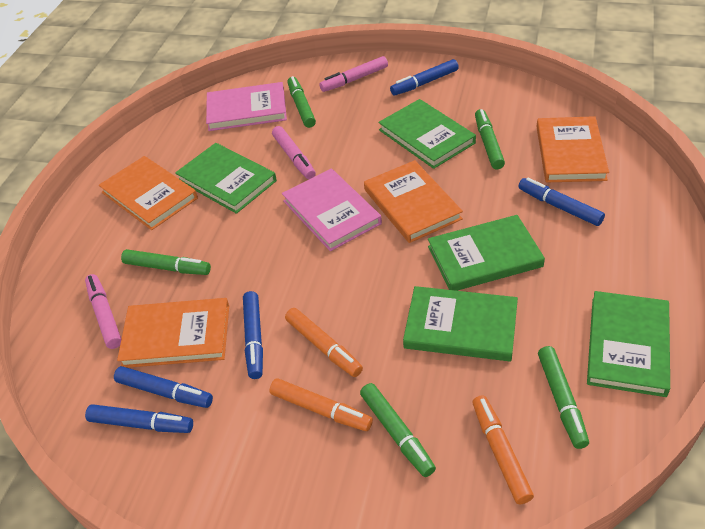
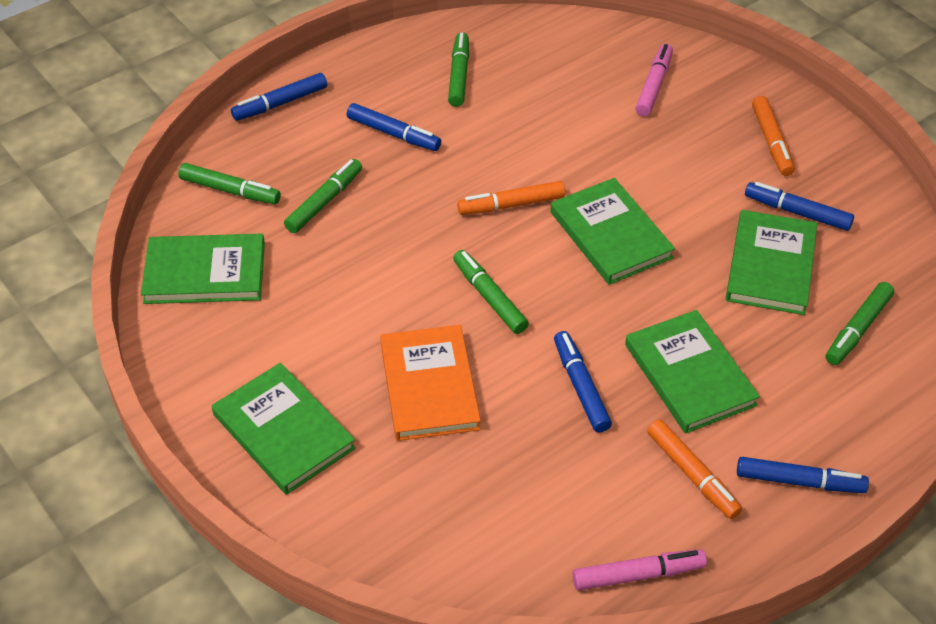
orange book: 4 -> 1
pink book: 2 -> 0
pink marker: 3 -> 2

